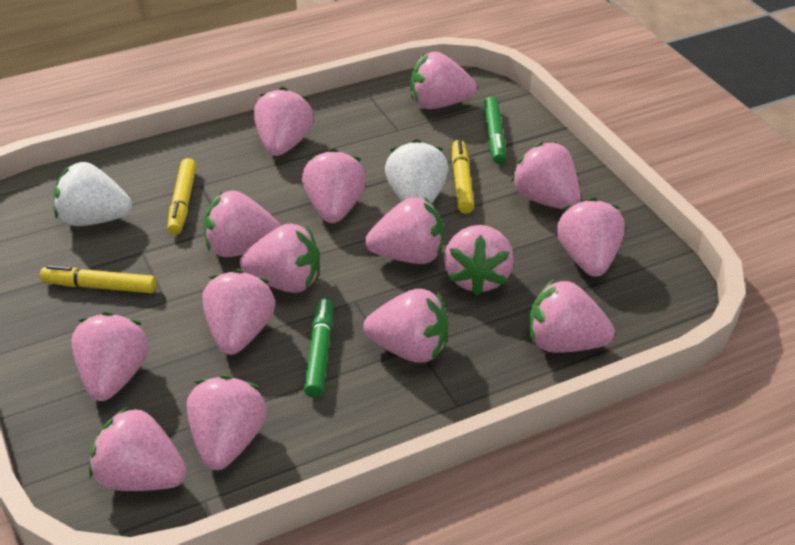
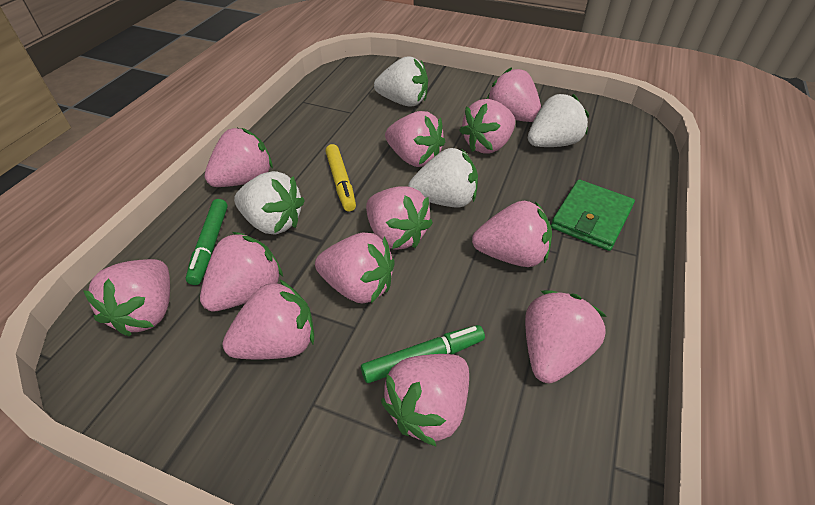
green wallet: 0 -> 1
pink strawberry: 15 -> 12
white strawberry: 2 -> 4
yellow marker: 3 -> 1

